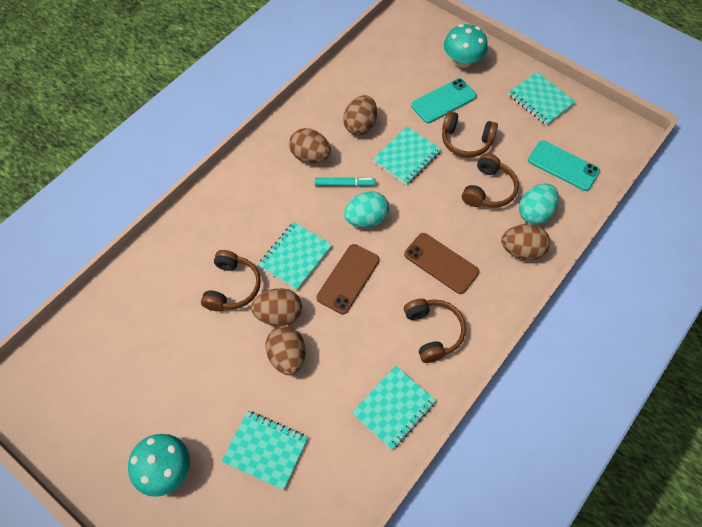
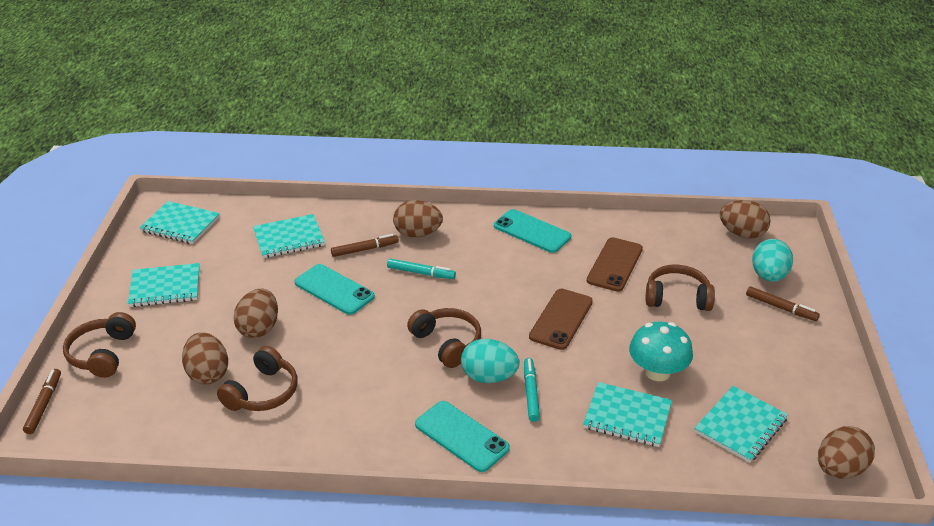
brown marker: 0 -> 3
turquoise marker: 1 -> 2
turquoise mushroom: 2 -> 1
turquoise phone: 2 -> 3

